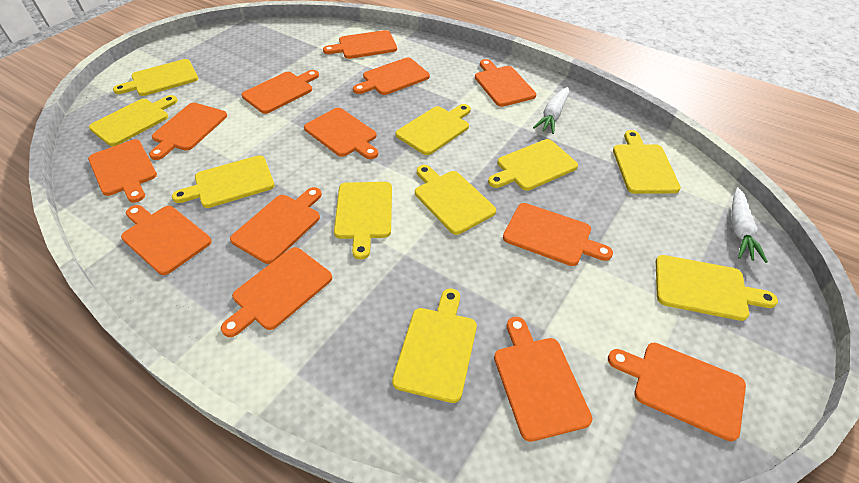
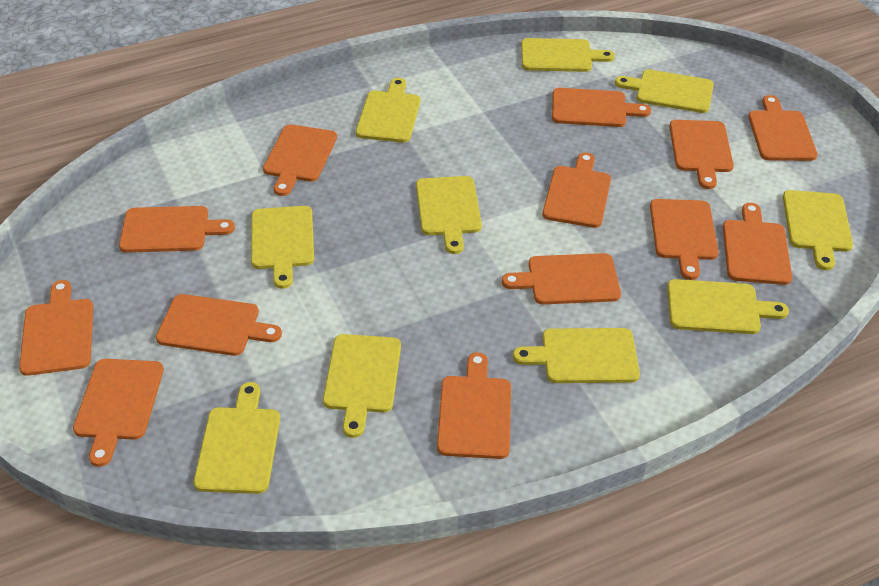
white carrot: 2 -> 0

